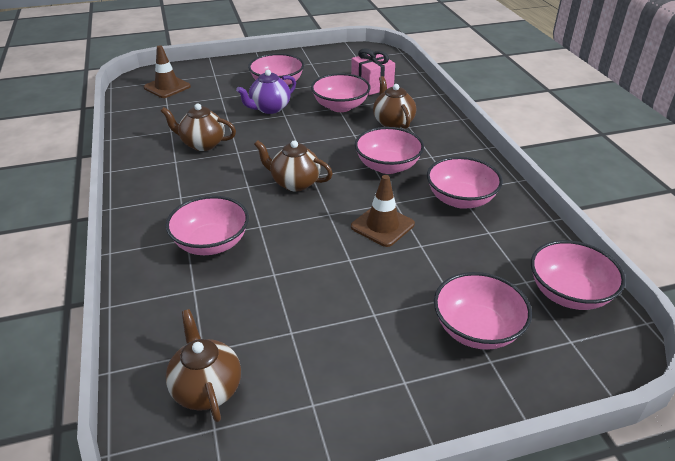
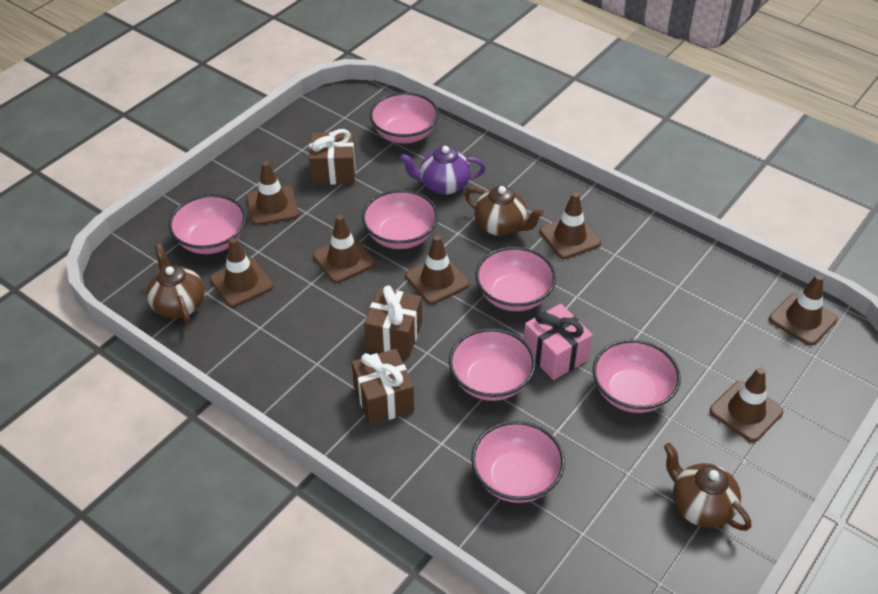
brown gift: 0 -> 3
brown teapot: 4 -> 3
brown traffic cone: 2 -> 7

